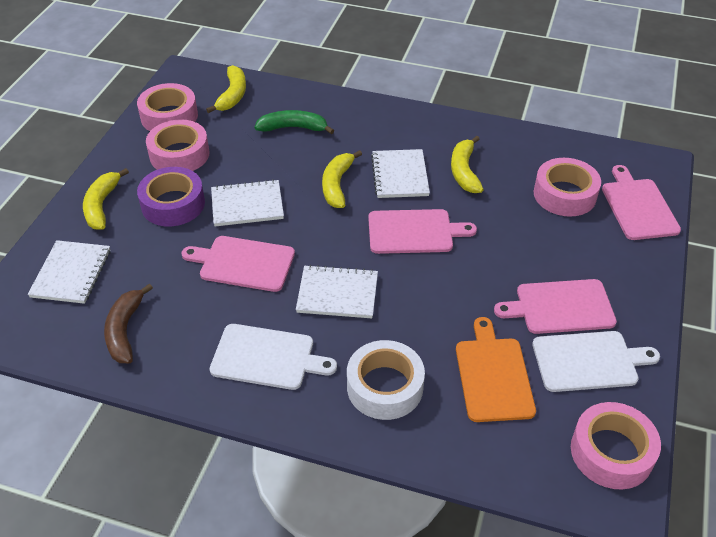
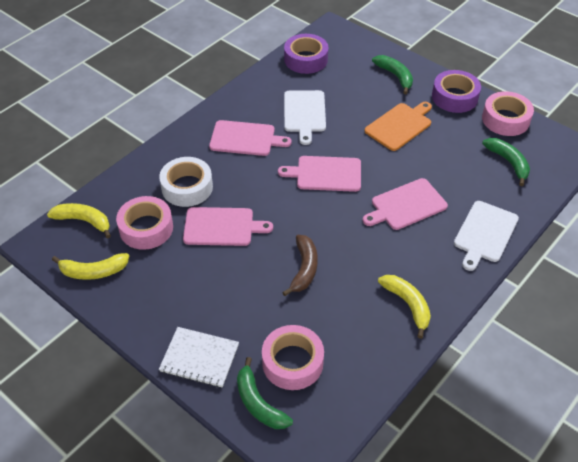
green banana: 1 -> 3
pink tape: 4 -> 3
purple tape: 1 -> 2
white notebook: 4 -> 1
yellow banana: 4 -> 3

